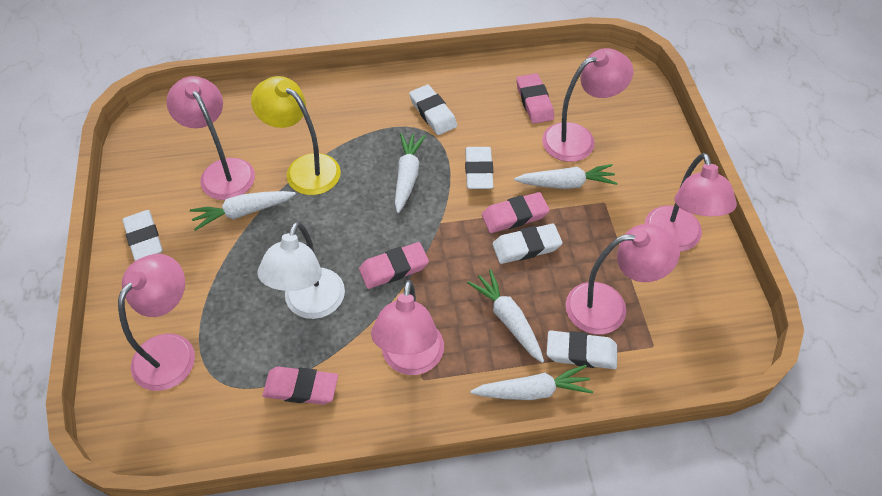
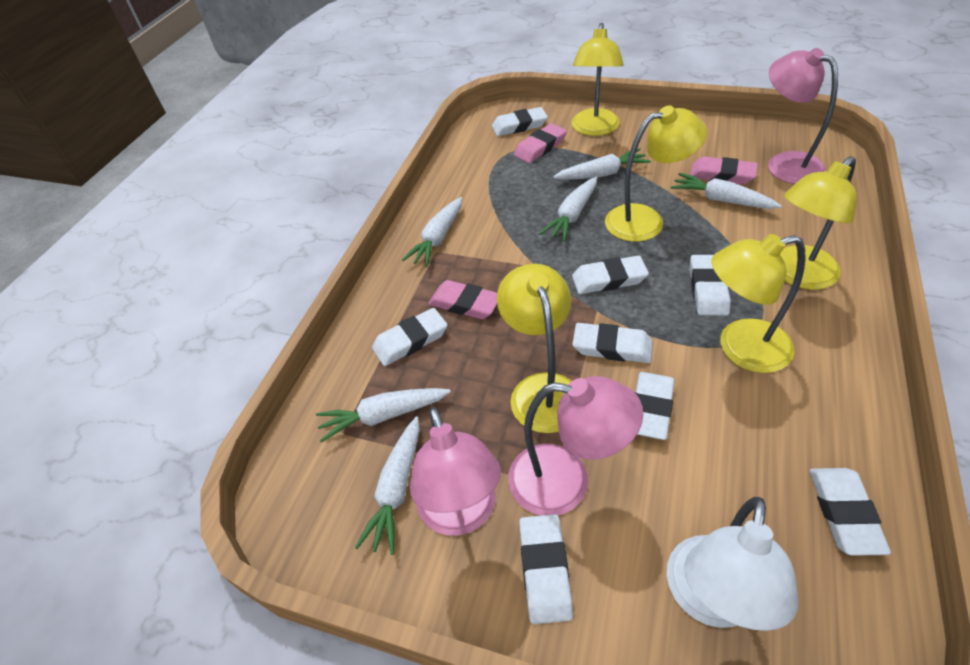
pink eraser: 4 -> 3
pink lamp: 6 -> 3
white carrot: 5 -> 6
white eraser: 5 -> 8
yellow lamp: 1 -> 5

